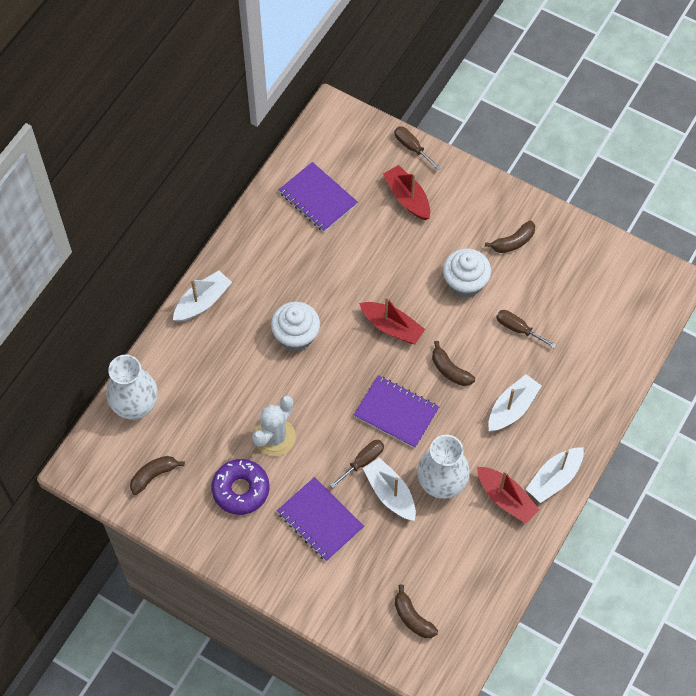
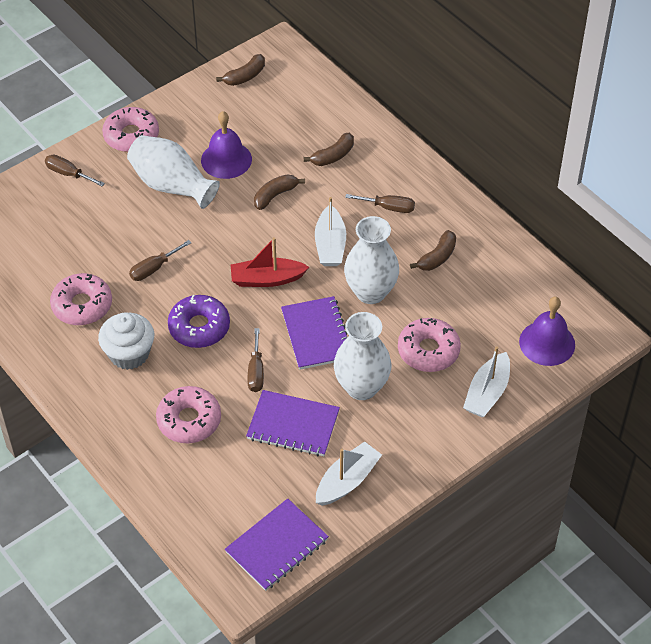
brown screwdriver: 3 -> 4
pink donut: 0 -> 4
purple bell: 0 -> 2
red boat: 3 -> 1
white boat: 4 -> 3
white cactus: 1 -> 0
white cupcake: 2 -> 1
white vase: 2 -> 3

